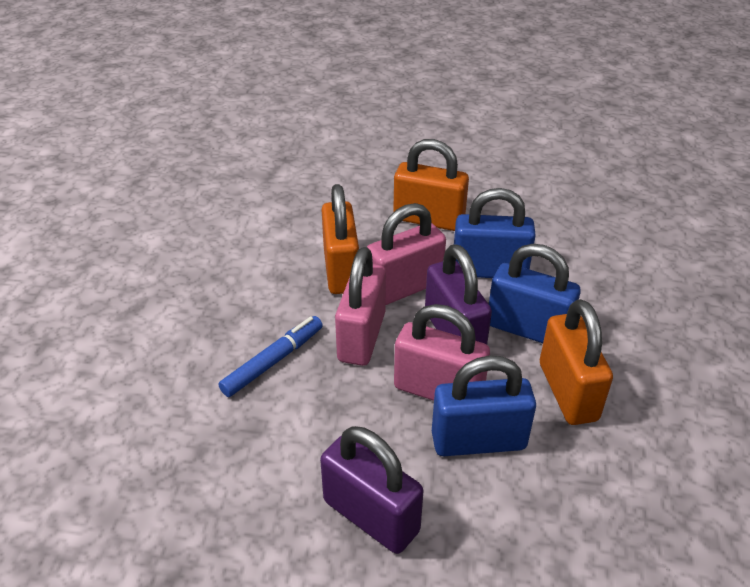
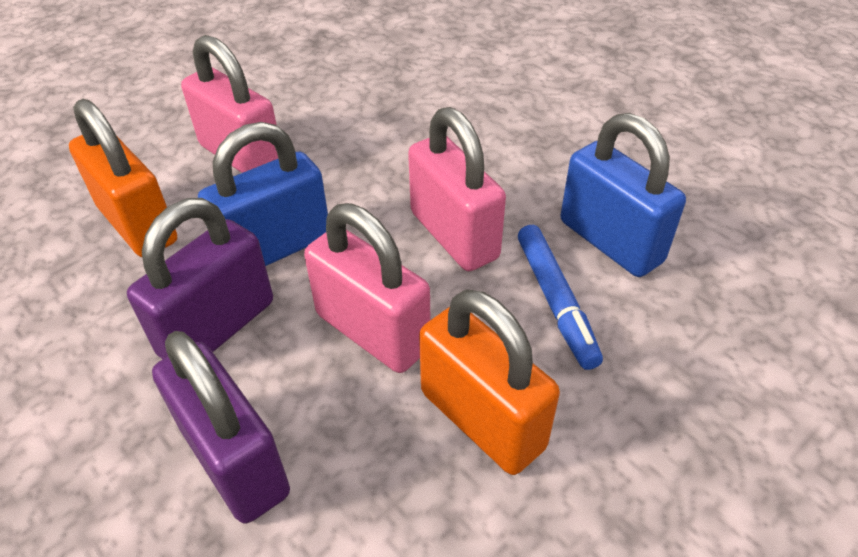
blue padlock: 3 -> 2
orange padlock: 3 -> 2

